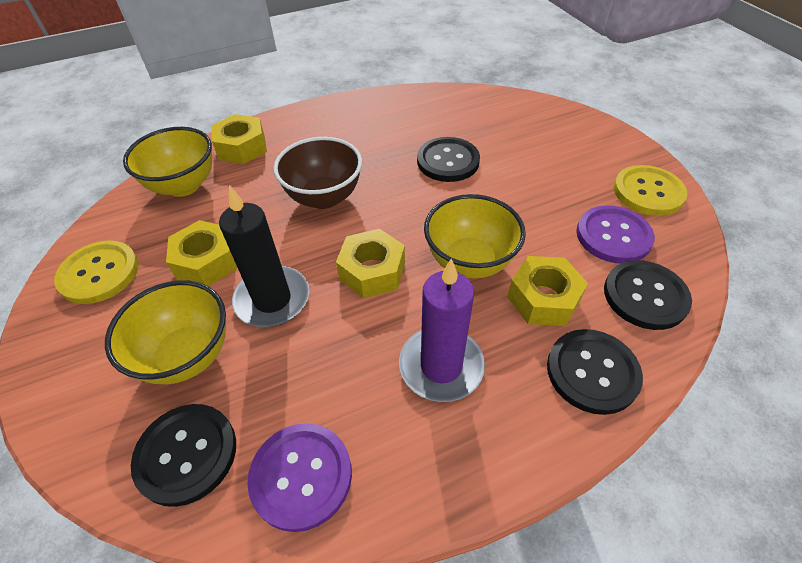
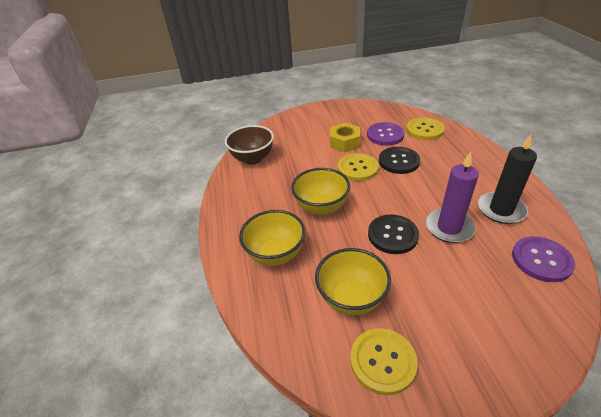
black button: 4 -> 2
yellow button: 2 -> 3
yellow nut: 4 -> 1

